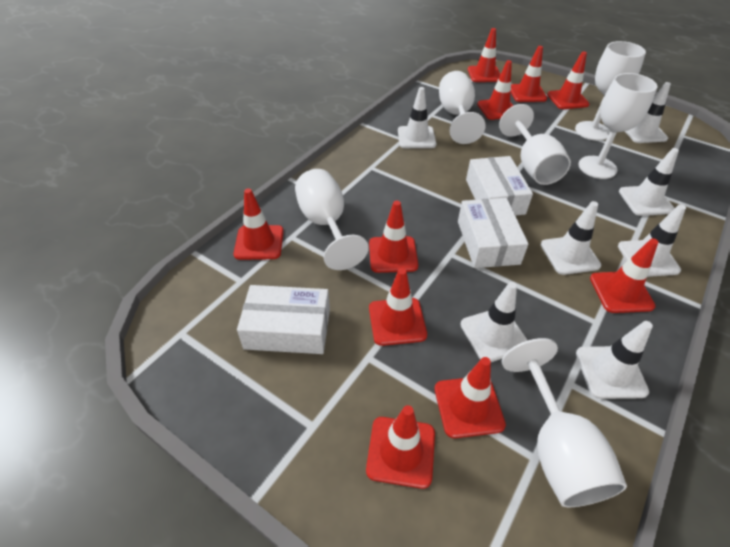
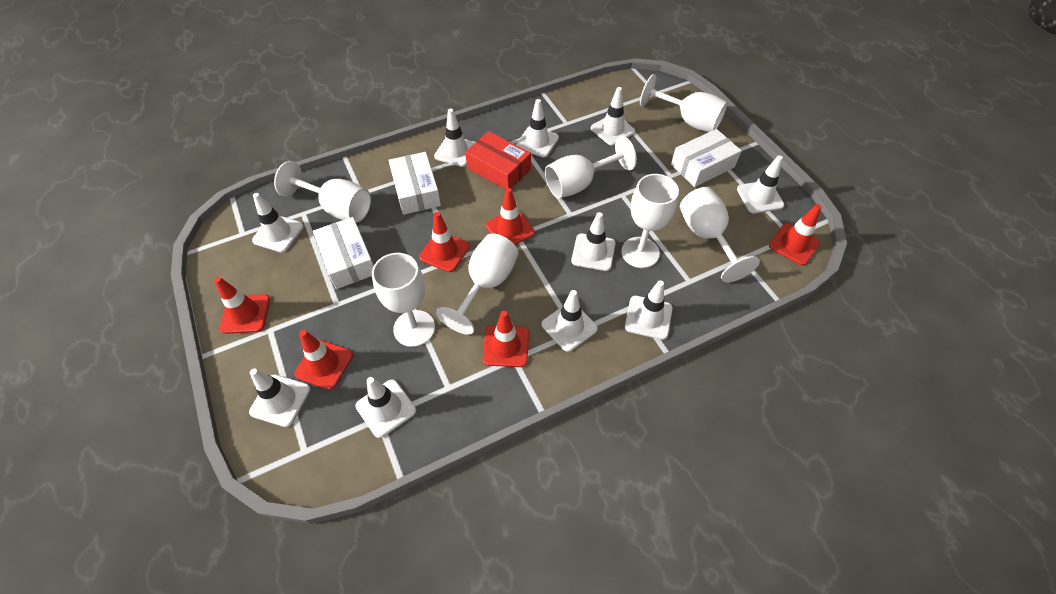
red box: 0 -> 1
red traffic cone: 10 -> 6
white goblet: 6 -> 7
white traffic cone: 7 -> 10

